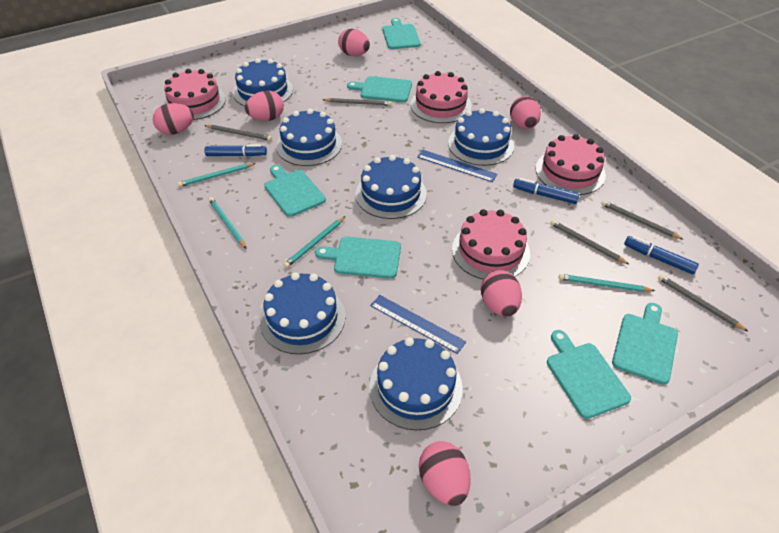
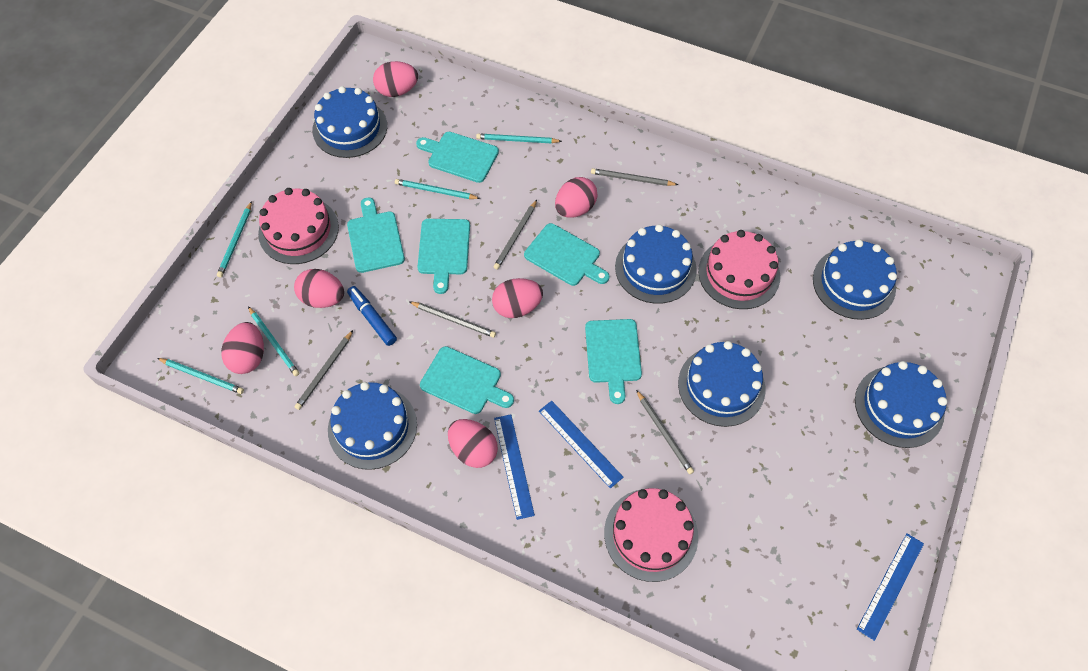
blue marker: 3 -> 1
blue ruler: 2 -> 3
pink cake: 4 -> 3
turquoise pencil: 4 -> 5

